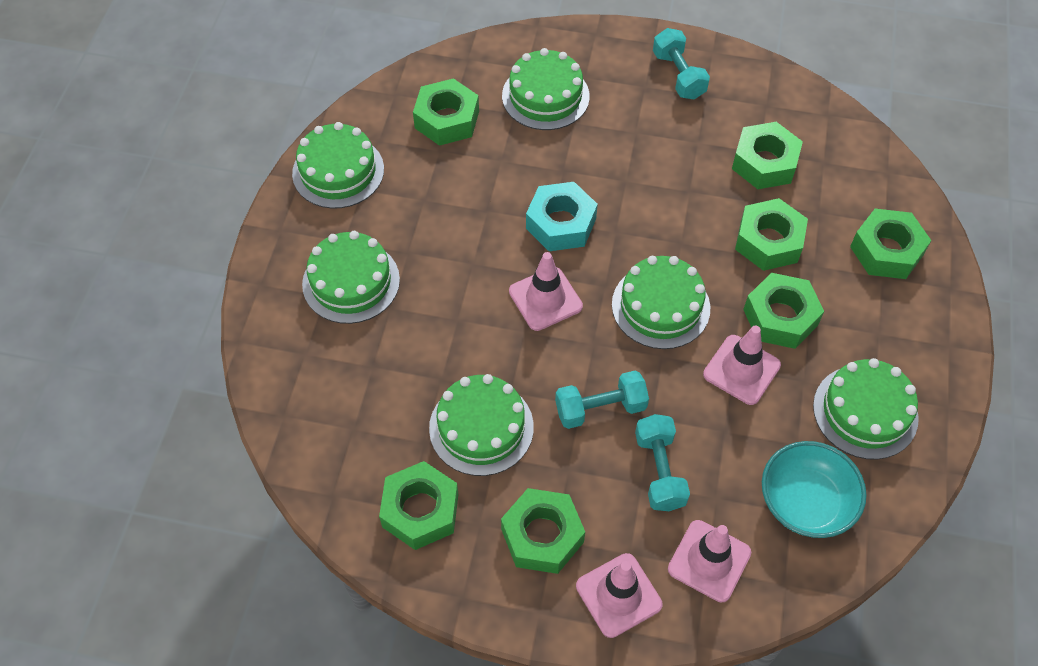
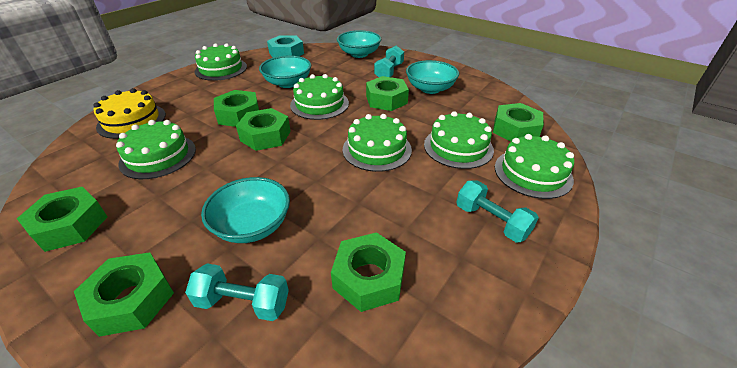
pink traffic cone: 4 -> 0
turquoise bowl: 1 -> 4
yellow cake: 0 -> 1

